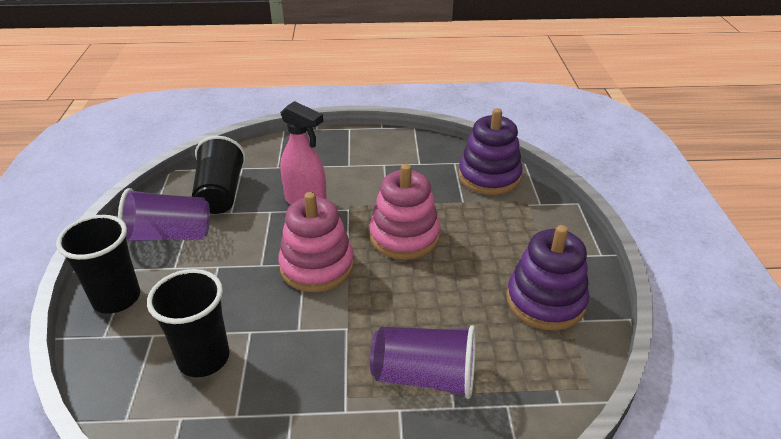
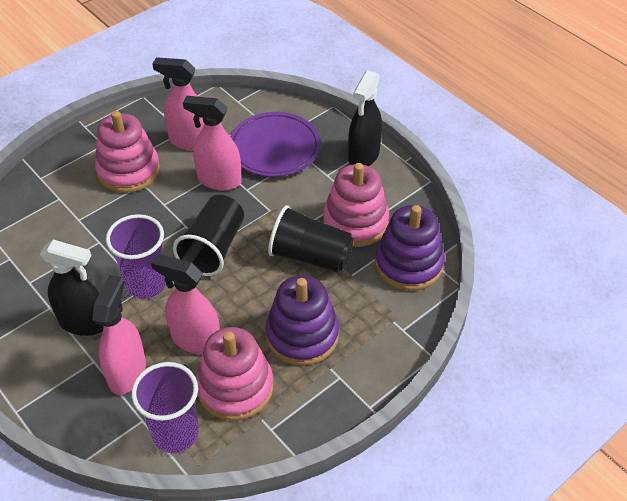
black cup: 3 -> 2
black spray bottle: 0 -> 2
pink spray bottle: 1 -> 4
pink stacking toy: 2 -> 3
purple plate: 0 -> 1

